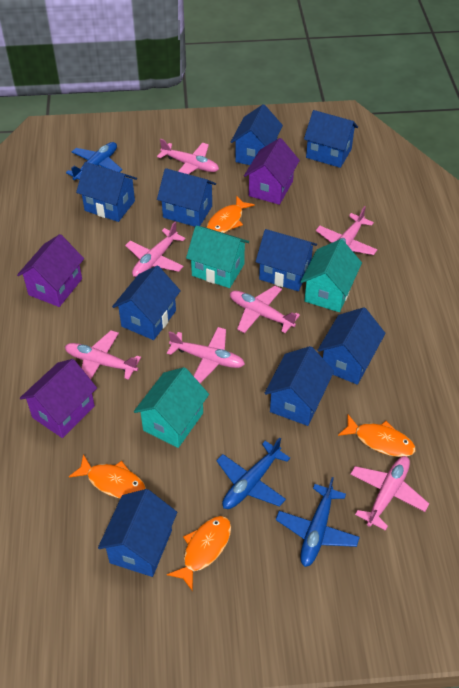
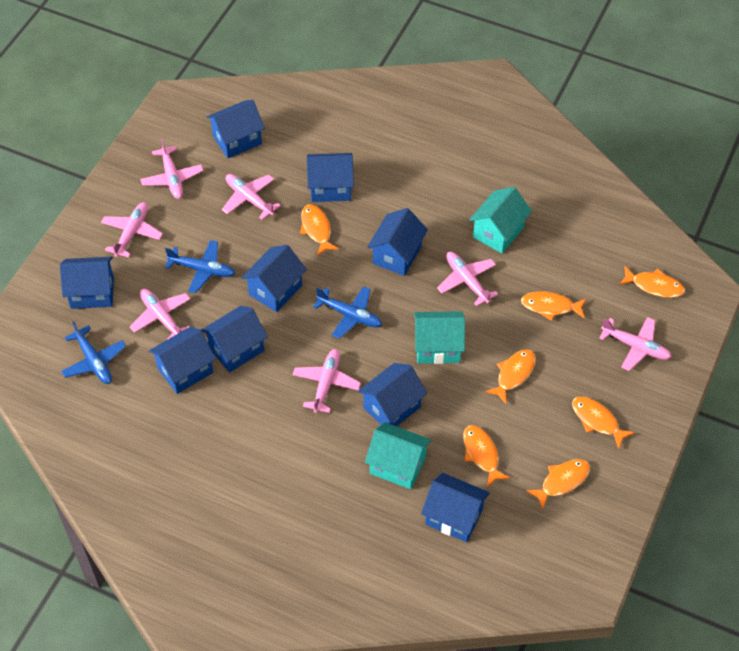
orange fish: 4 -> 7
purple house: 3 -> 0

